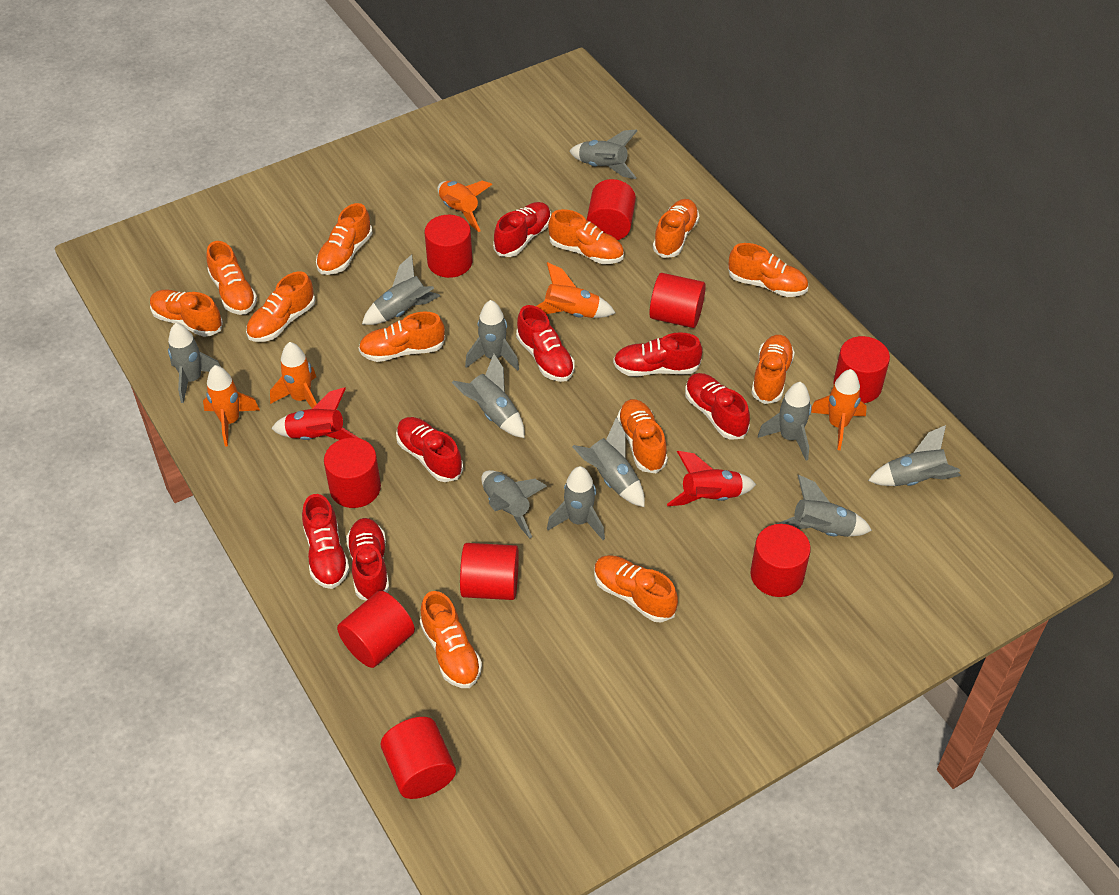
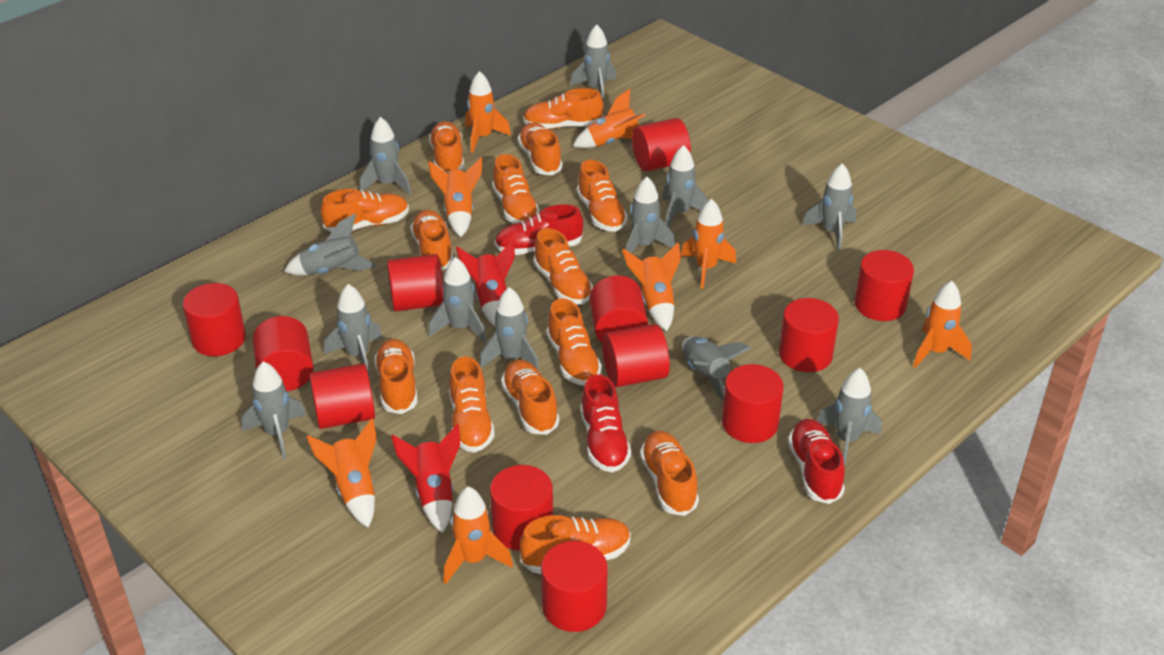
grey rocket: 11 -> 12
orange rocket: 5 -> 8
orange shoe: 12 -> 14
red cylinder: 9 -> 12
red shoe: 7 -> 3

